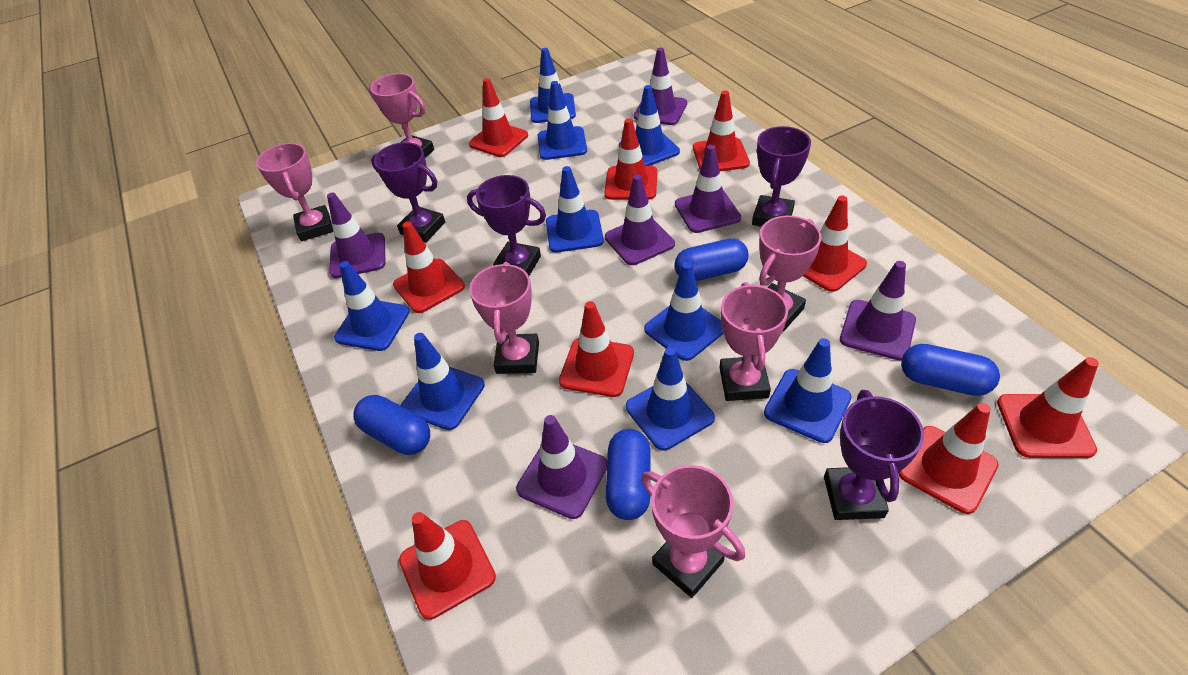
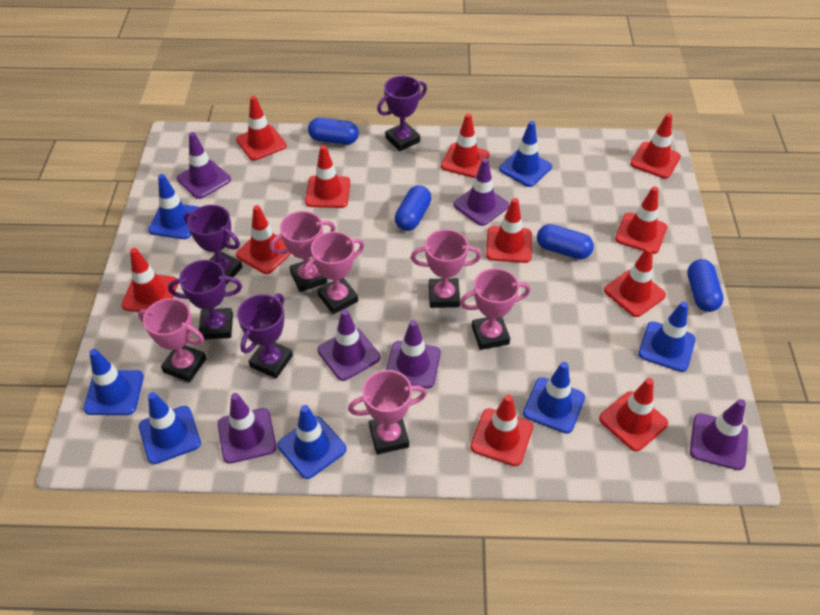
blue traffic cone: 9 -> 7
red traffic cone: 9 -> 11

